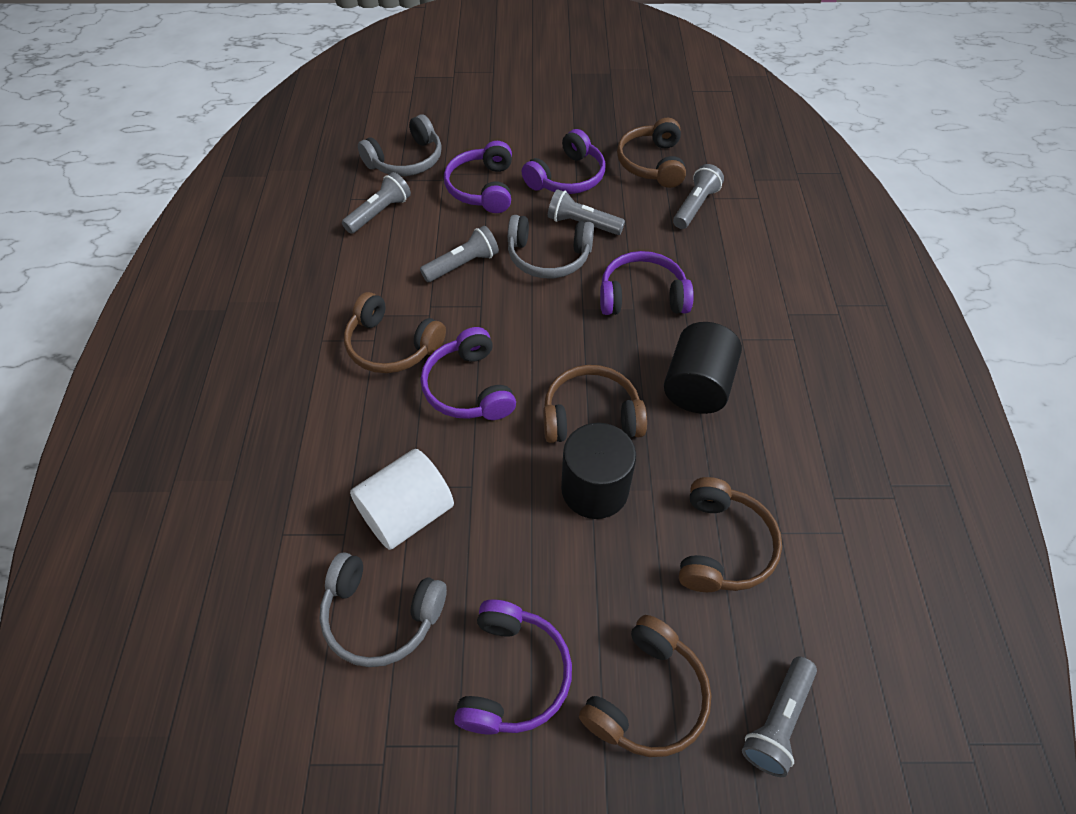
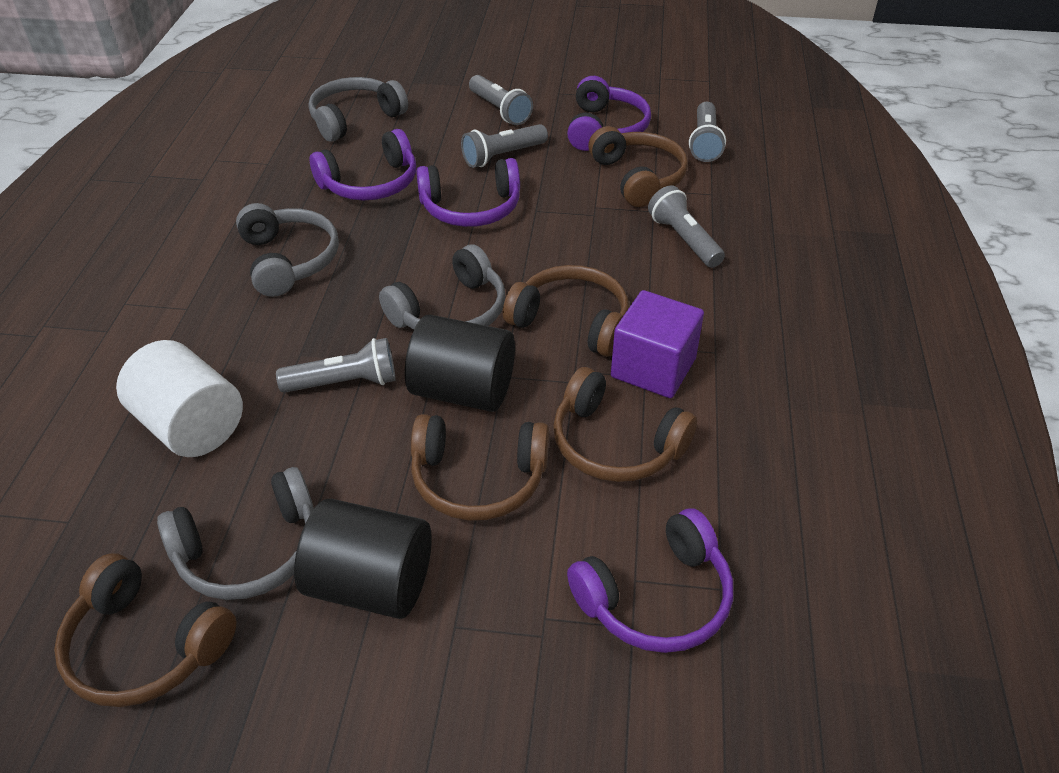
grey headphones: 3 -> 4
purple cube: 0 -> 1
purple headphones: 5 -> 4

